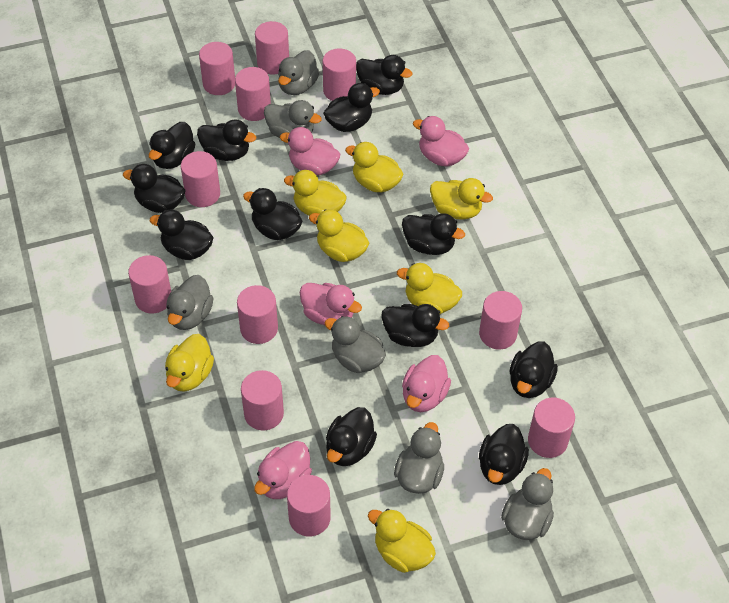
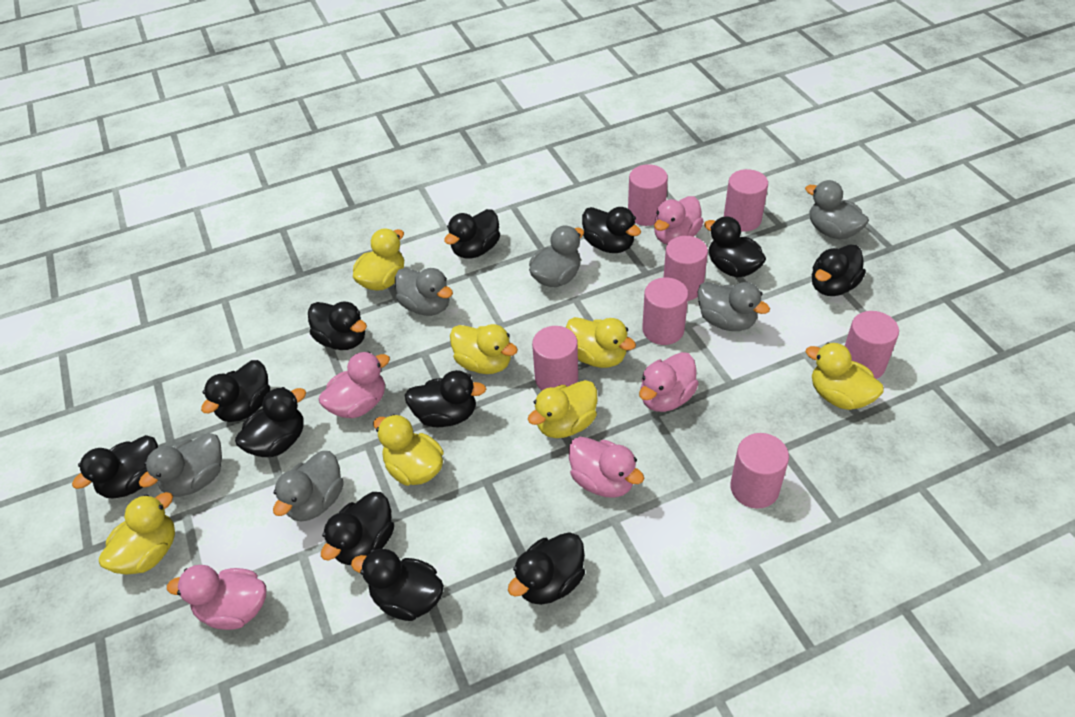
pink cylinder: 11 -> 7

